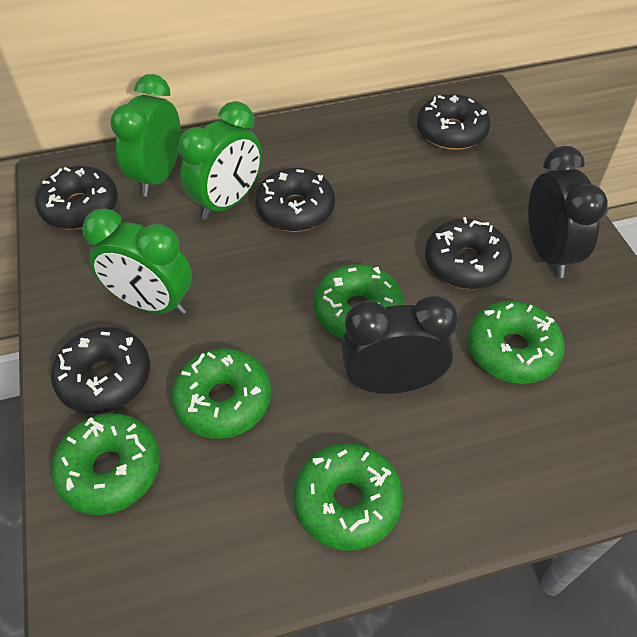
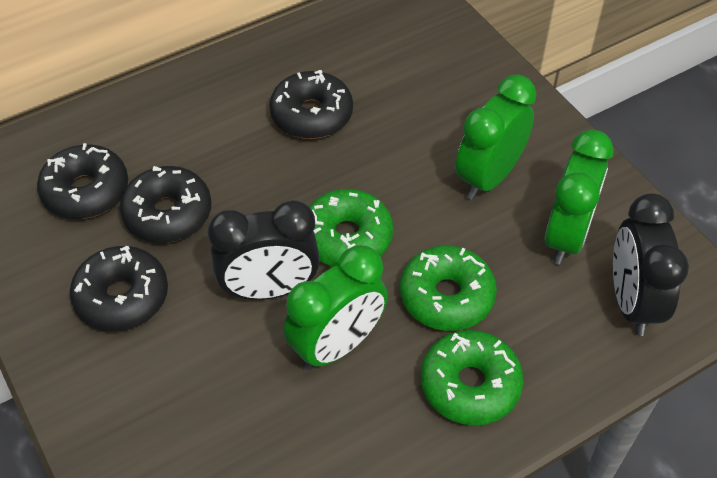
black donut: 5 -> 4
green donut: 5 -> 3

